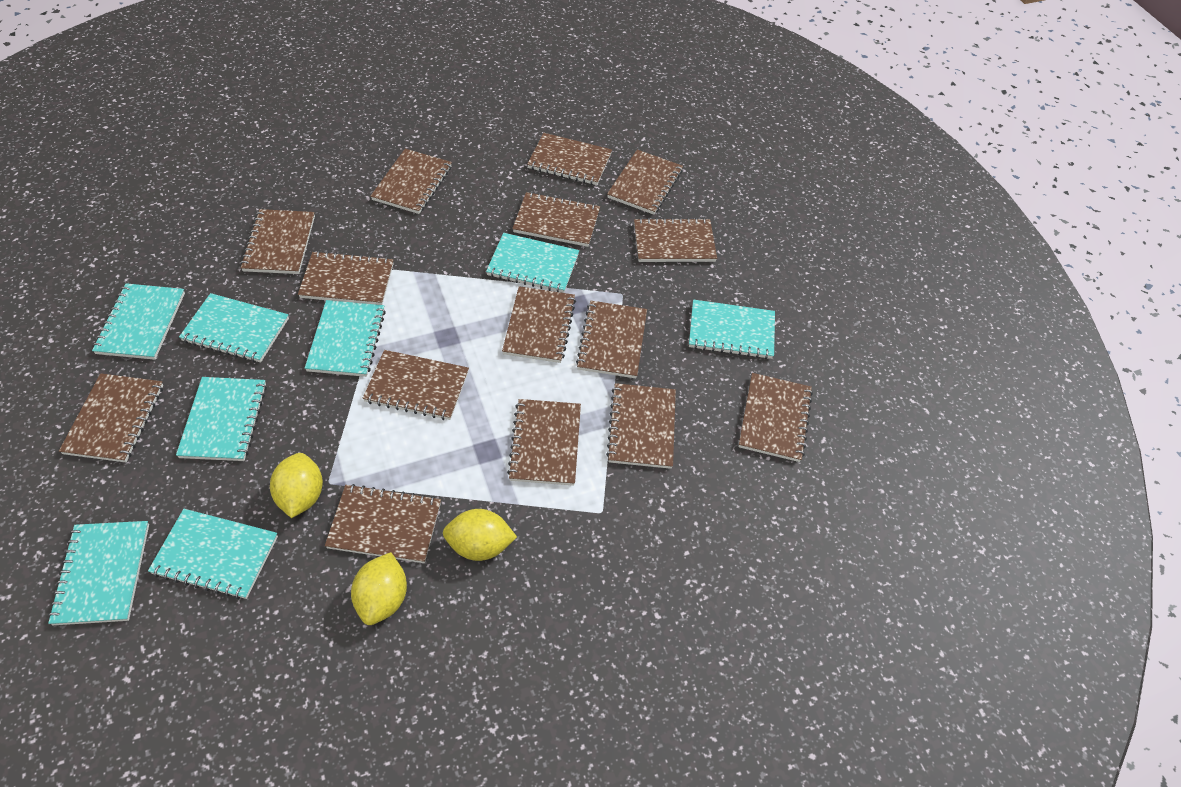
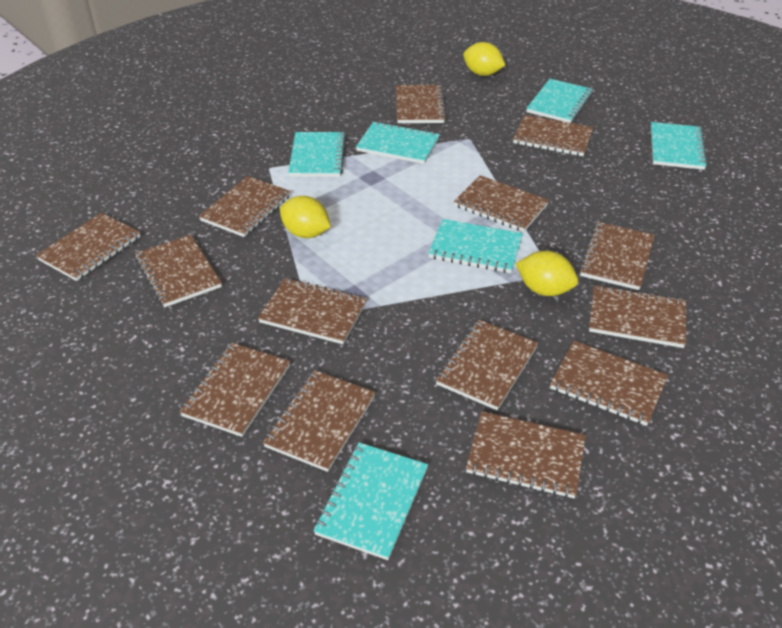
brown notebook: 15 -> 14
turquoise notebook: 8 -> 6

